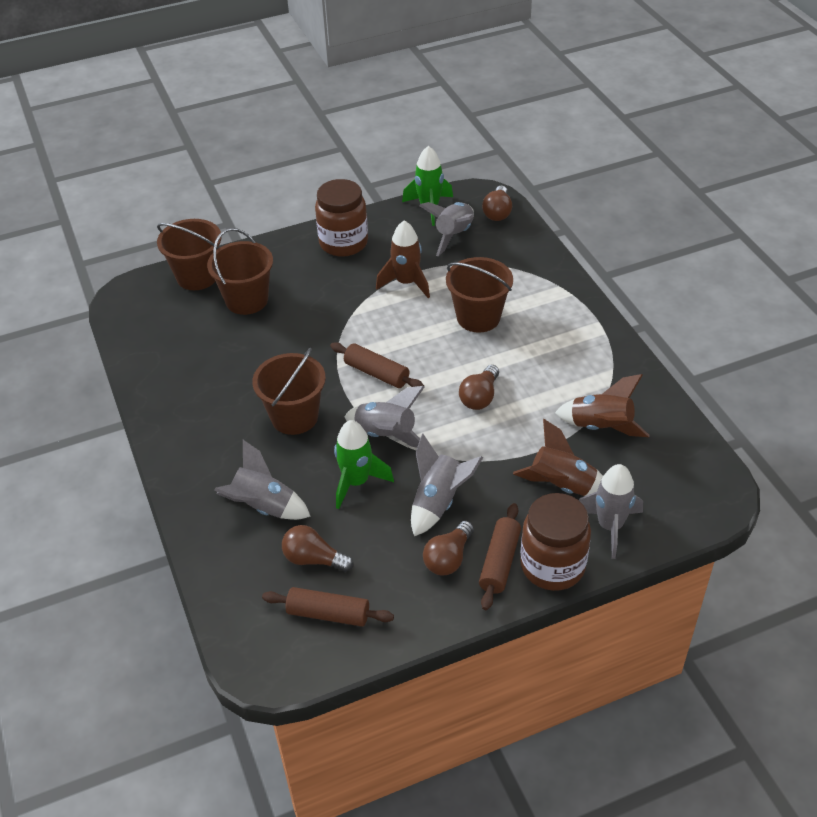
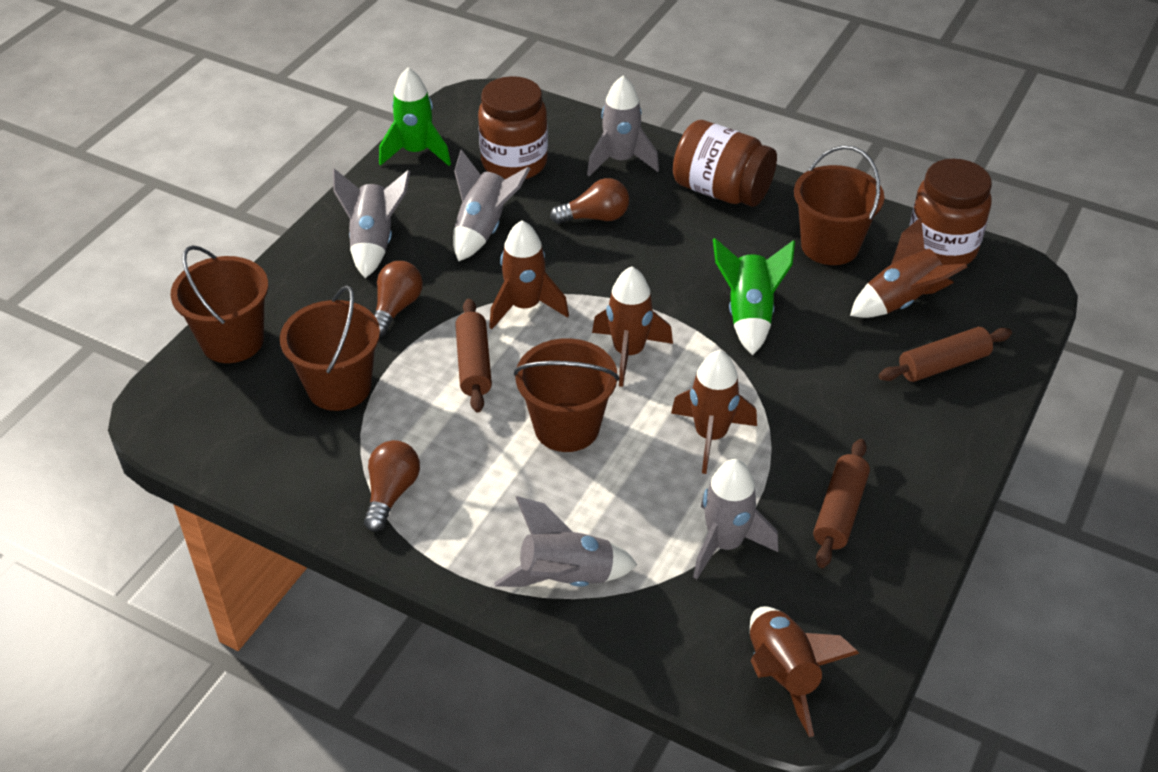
brown jar: 2 -> 3
brown light bulb: 4 -> 3
brown rocket: 3 -> 5

